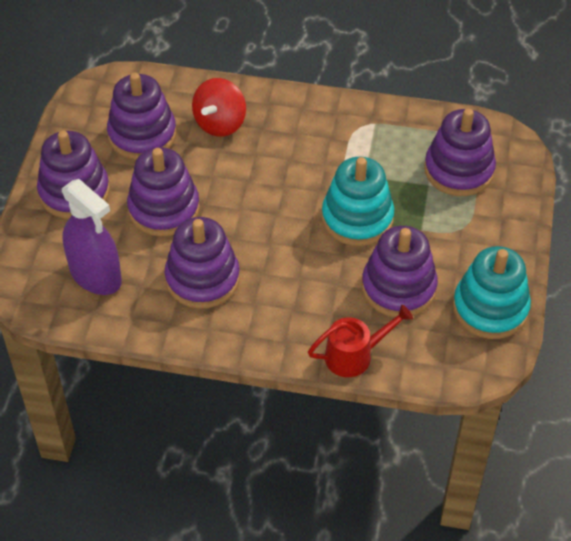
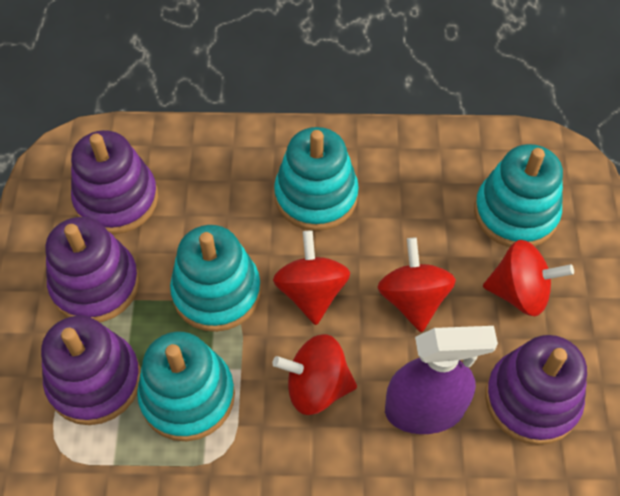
purple stacking toy: 6 -> 4
red spinning top: 1 -> 4
red watering can: 1 -> 0
turquoise stacking toy: 2 -> 4

